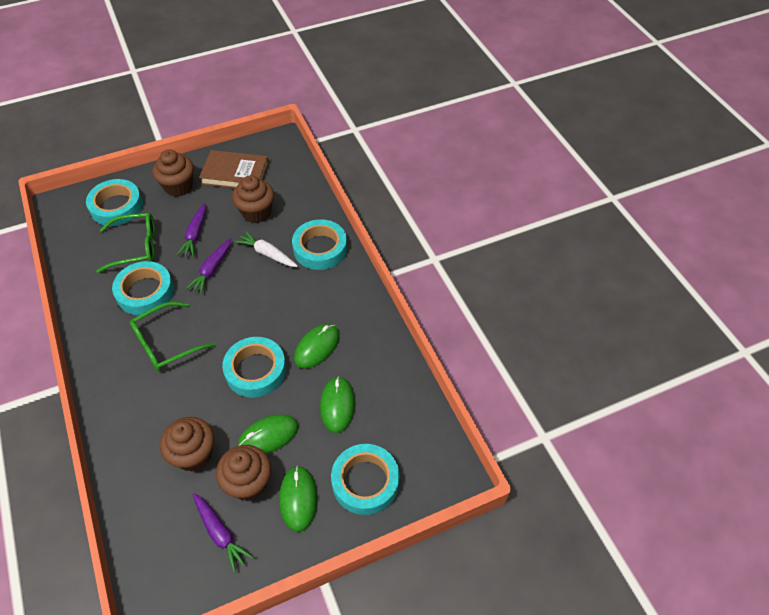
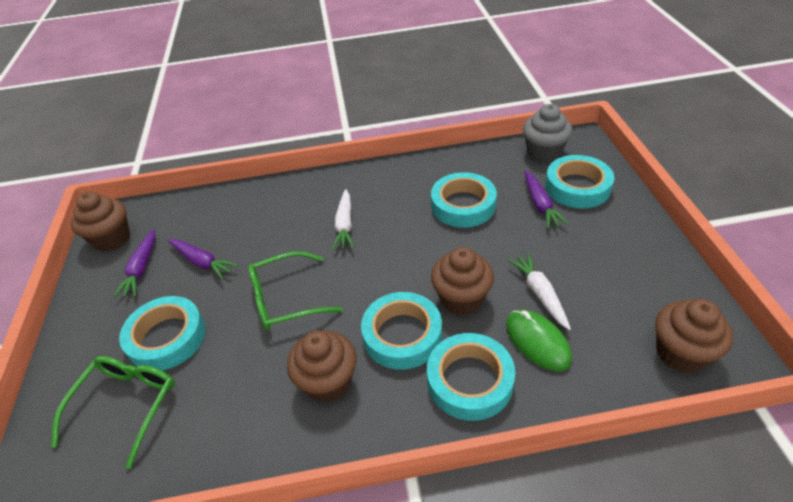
brown book: 1 -> 0
green mouse: 4 -> 1
grey cupcake: 0 -> 1
white carrot: 1 -> 2

